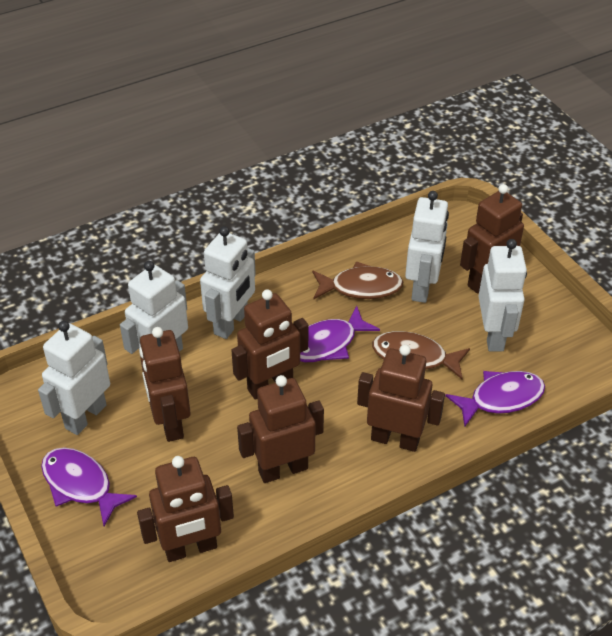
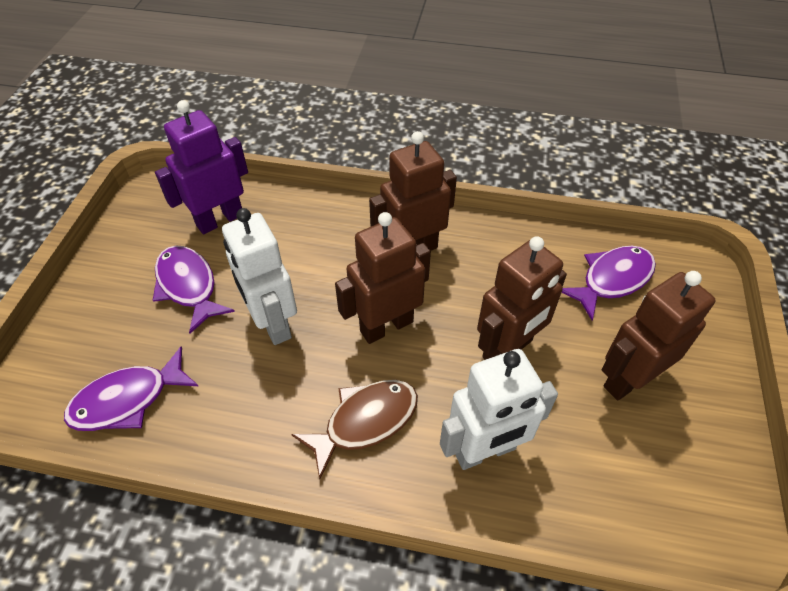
brown fish: 2 -> 1
brown robot: 6 -> 4
purple robot: 0 -> 1
white robot: 5 -> 2

